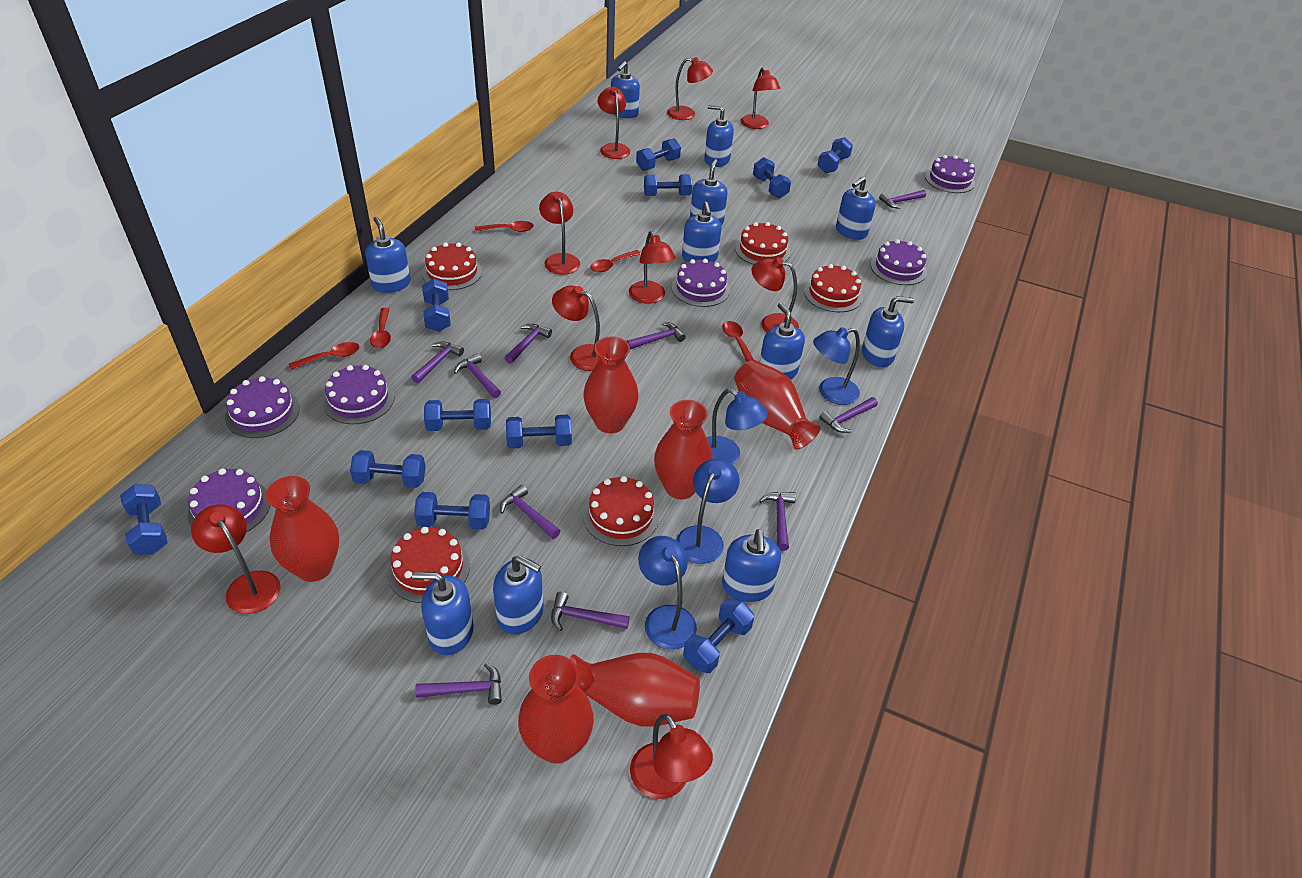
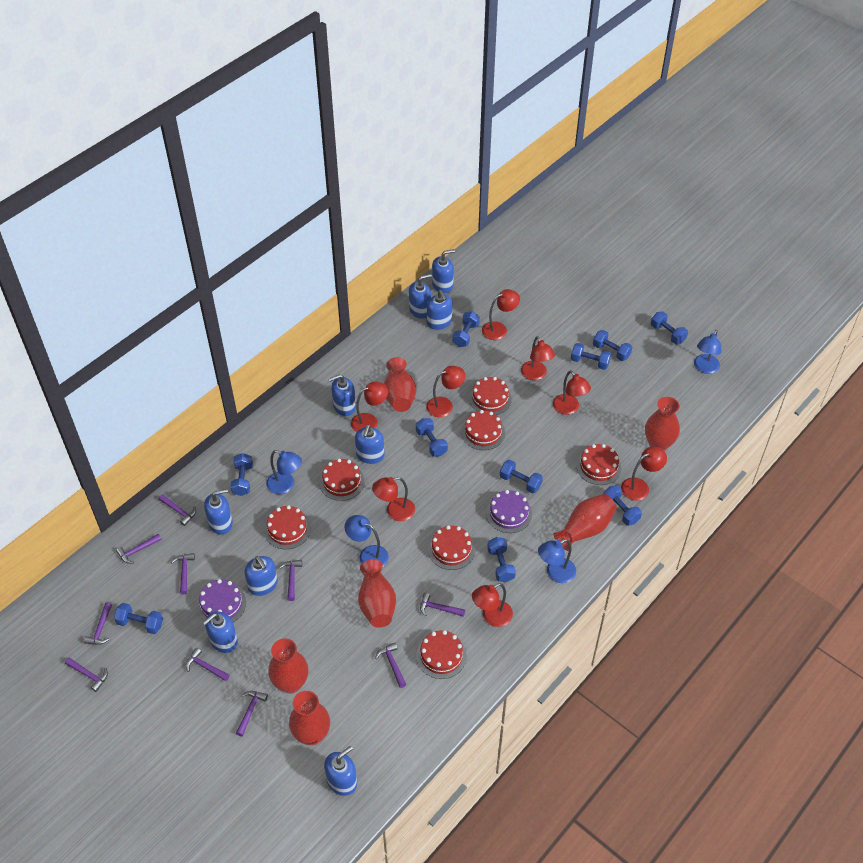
blue dumbbell: 11 -> 10
blue soap dispenser: 11 -> 9
purple cake: 6 -> 2
red cake: 5 -> 7
red lamp: 9 -> 8
red spoon: 5 -> 0

